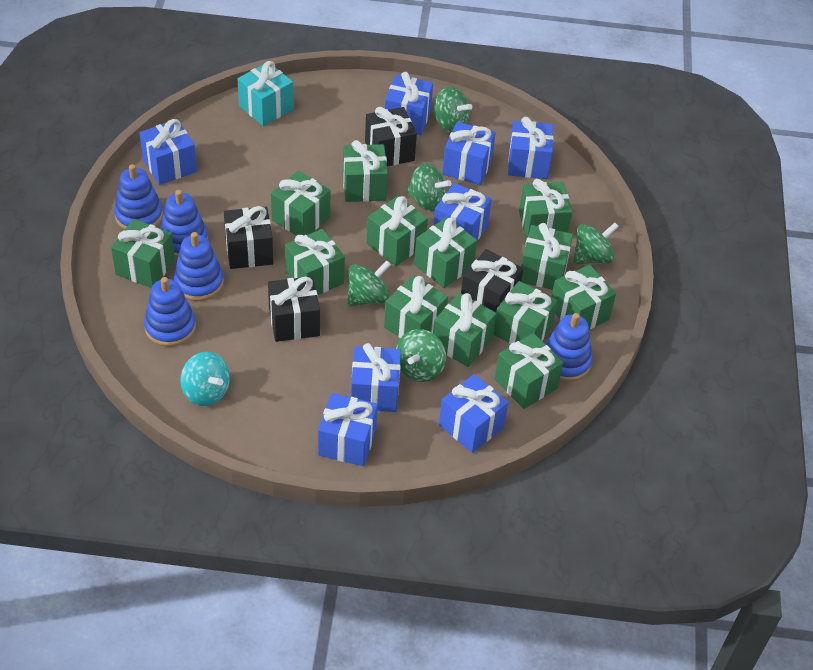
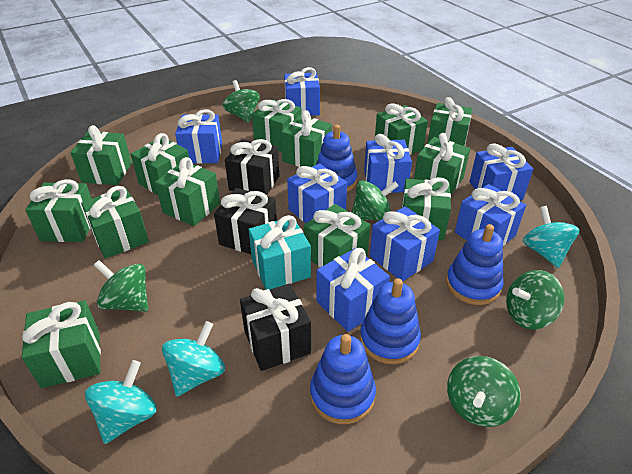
black gift: 4 -> 3
blue stacking toy: 5 -> 4
turquoise spinning top: 1 -> 3

